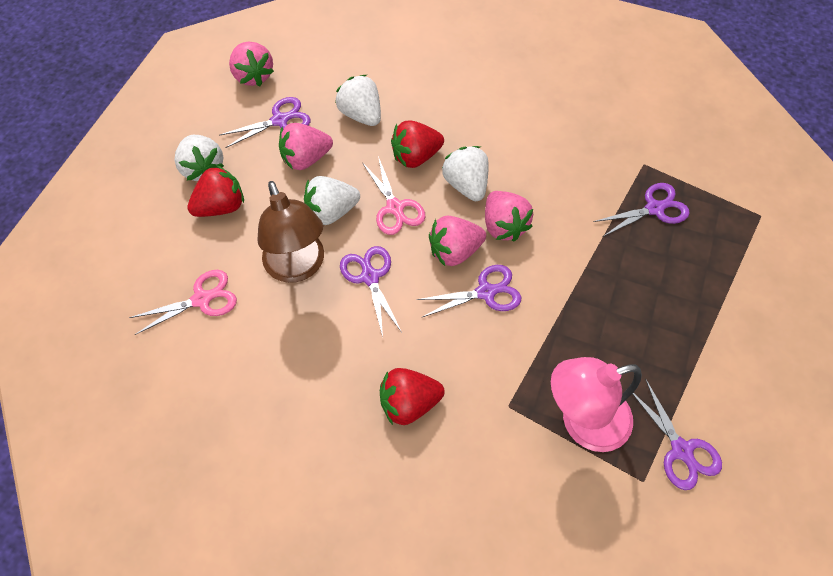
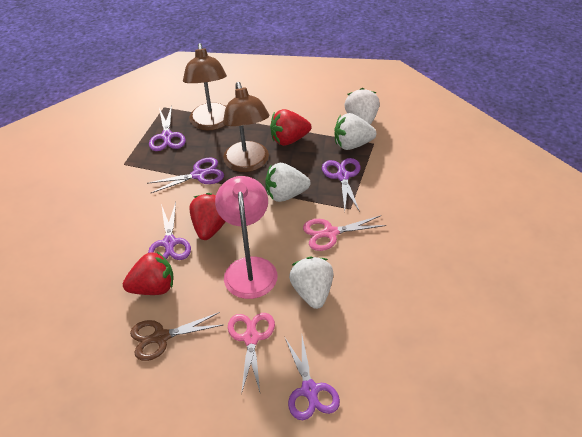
brown lamp: 1 -> 2
brown scissors: 0 -> 1
pink strawberry: 4 -> 0

